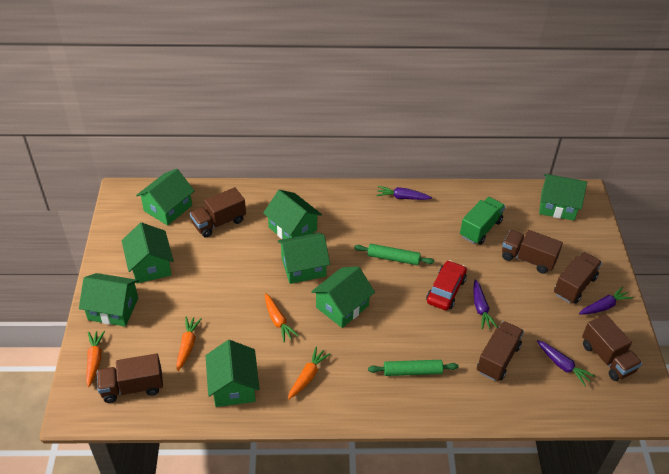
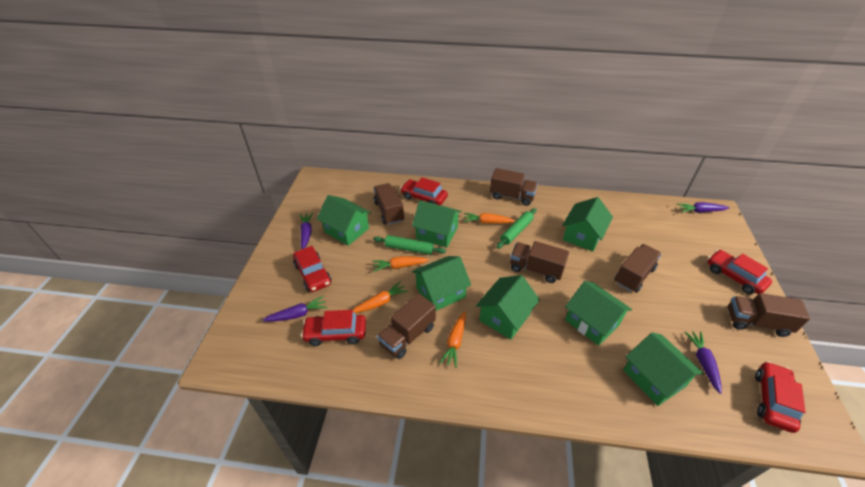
green house: 8 -> 7
green truck: 1 -> 0
red car: 1 -> 5

